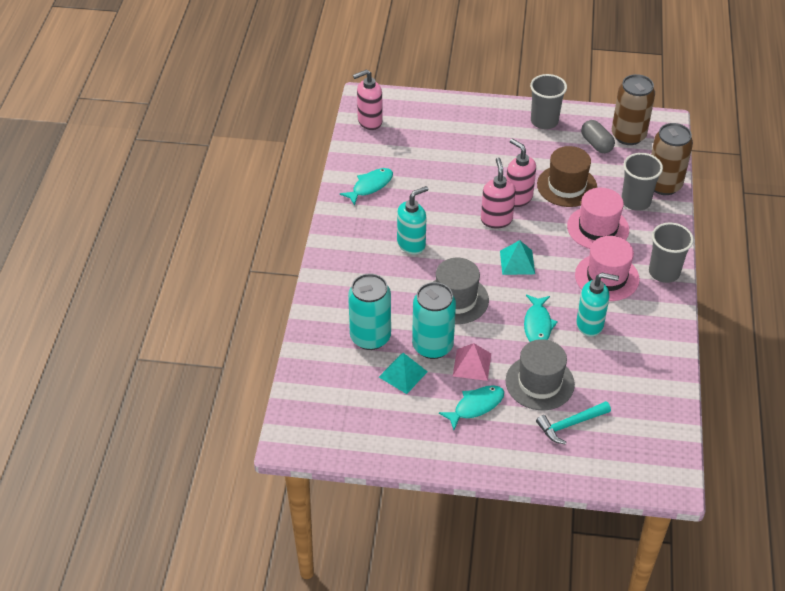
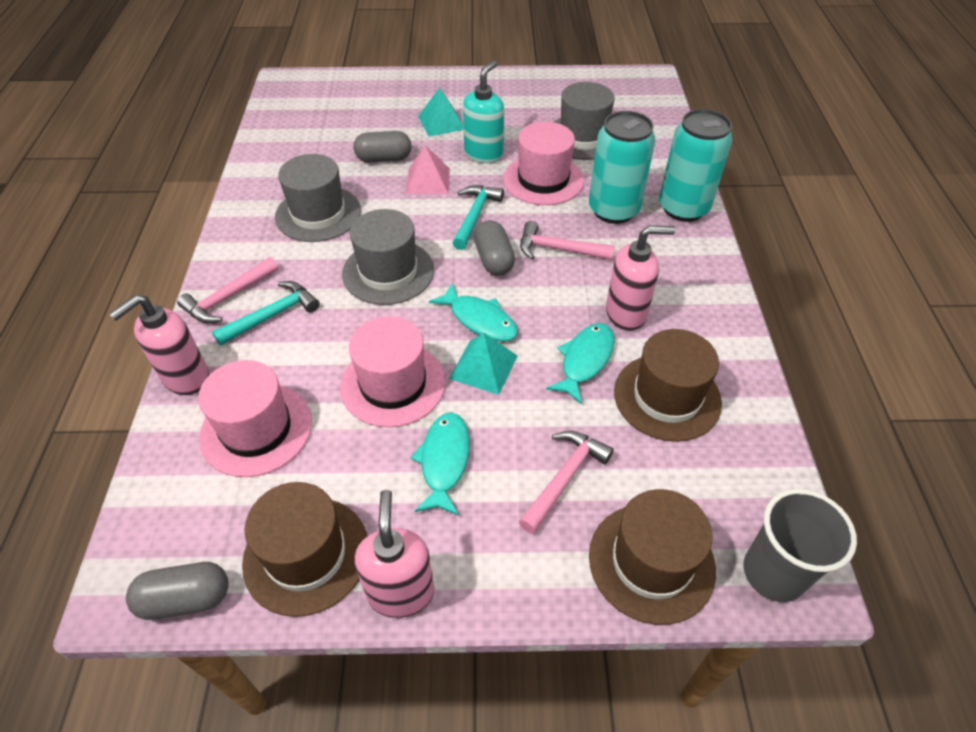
brown can: 2 -> 0
brown hat: 1 -> 3
grey capsule: 1 -> 3
grey cup: 3 -> 1
grey hat: 2 -> 3
pink hammer: 0 -> 3
pink hat: 2 -> 3
turquoise hammer: 1 -> 2
turquoise soap dispenser: 2 -> 1

